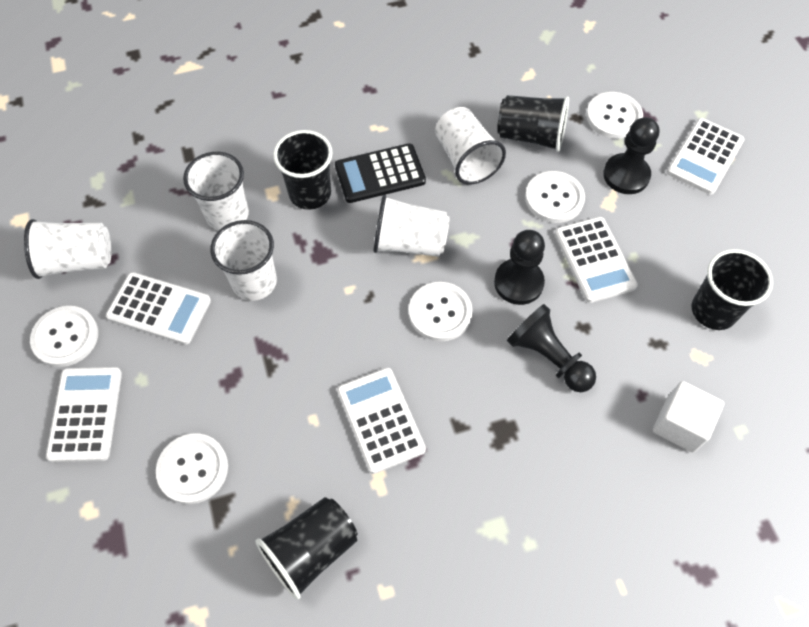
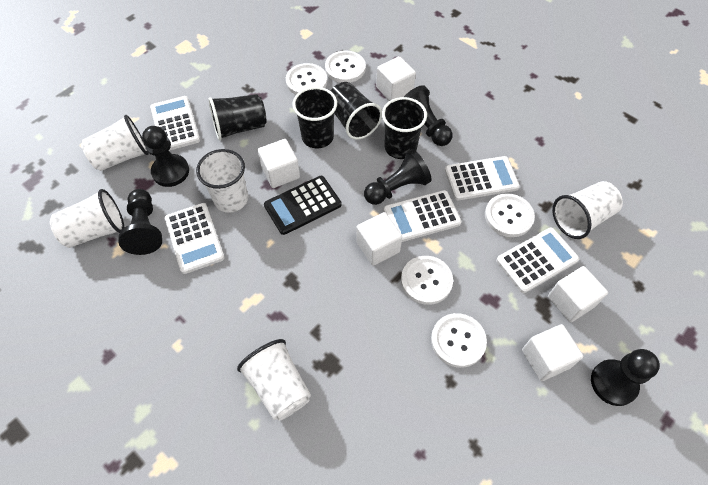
black pawn: 3 -> 5
white cube: 1 -> 5

